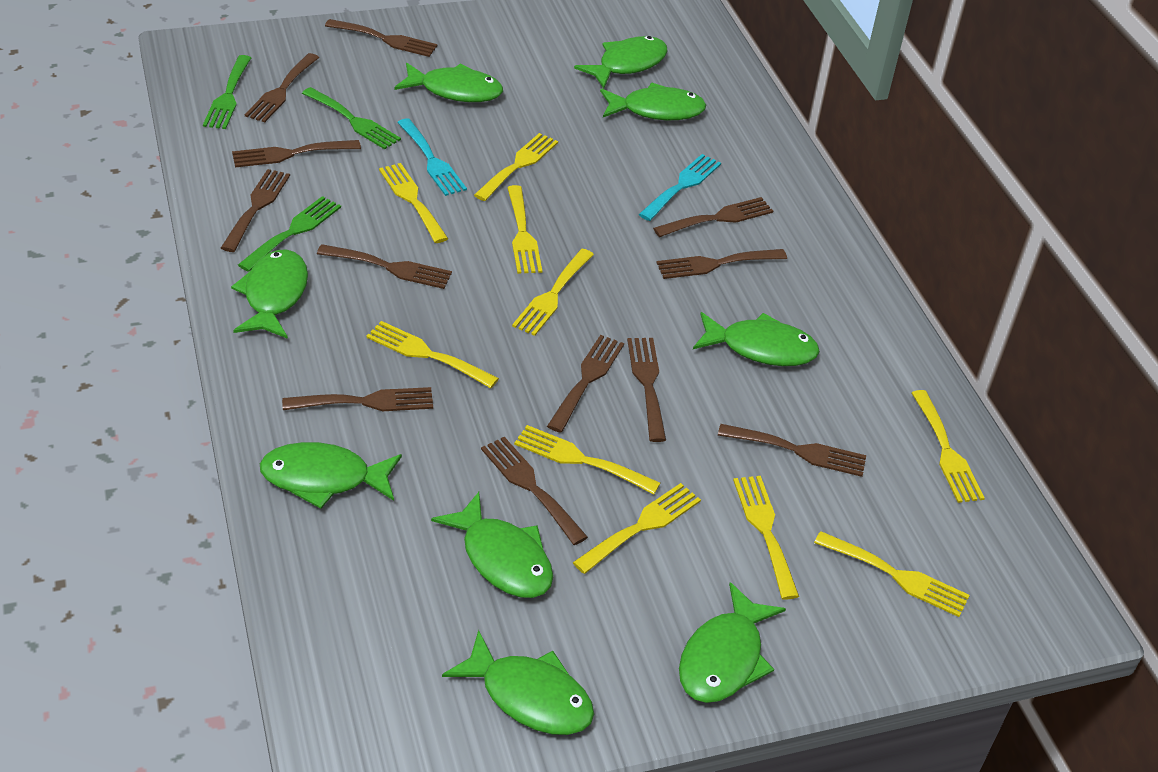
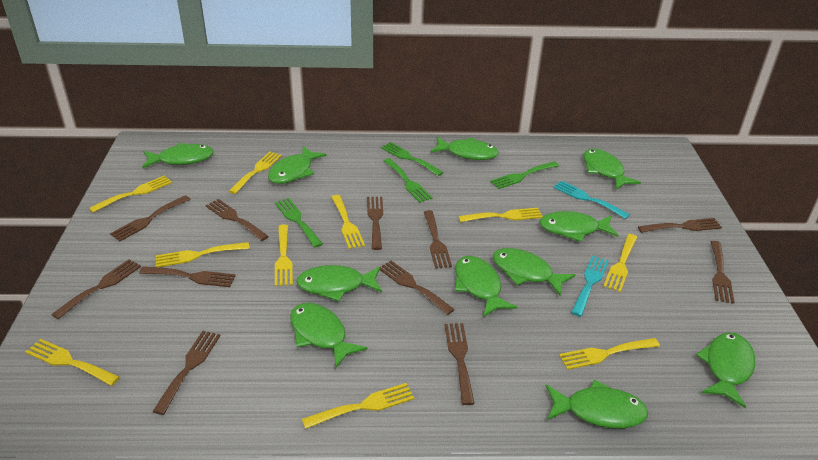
brown fork: 12 -> 11
green fish: 9 -> 11
green fork: 3 -> 4

